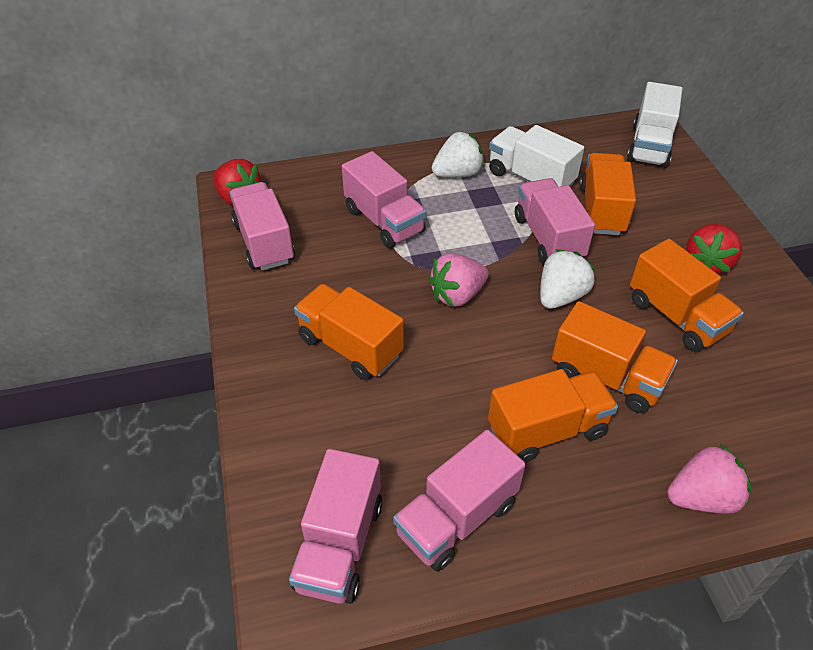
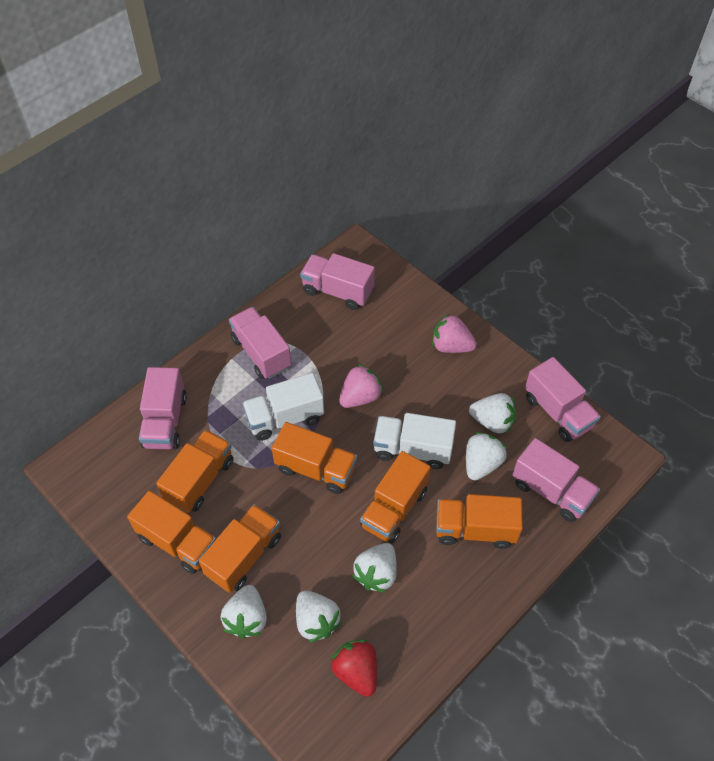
orange truck: 5 -> 6
red strawberry: 2 -> 1
white strawberry: 2 -> 5

